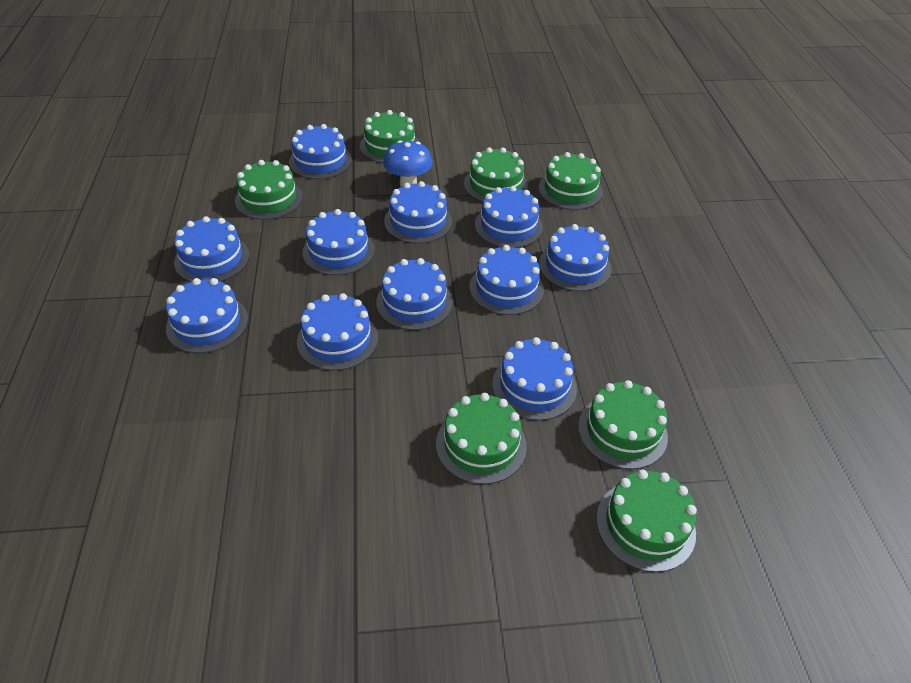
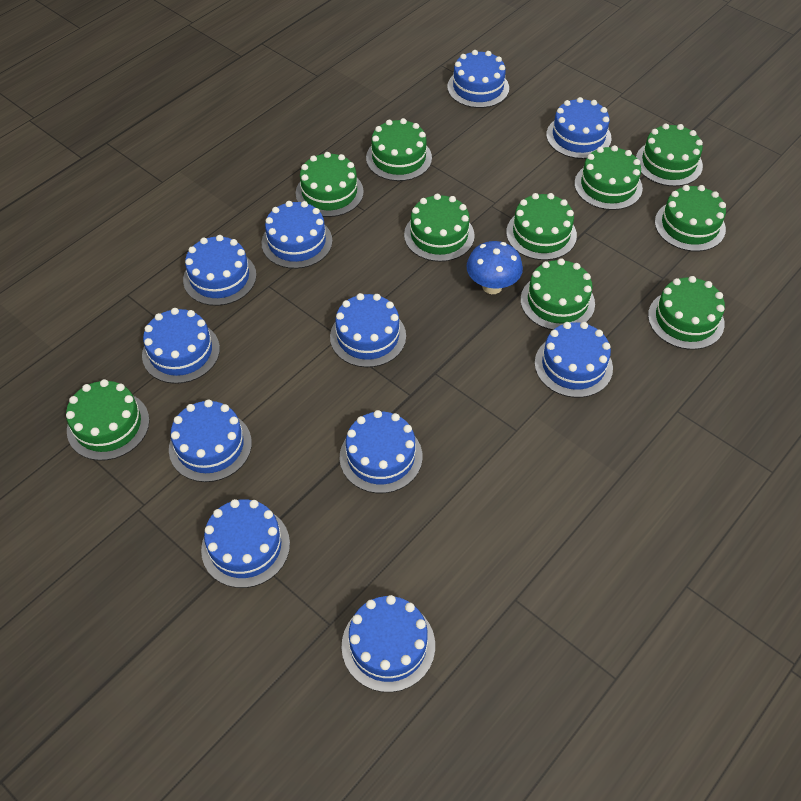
green cake: 7 -> 10

